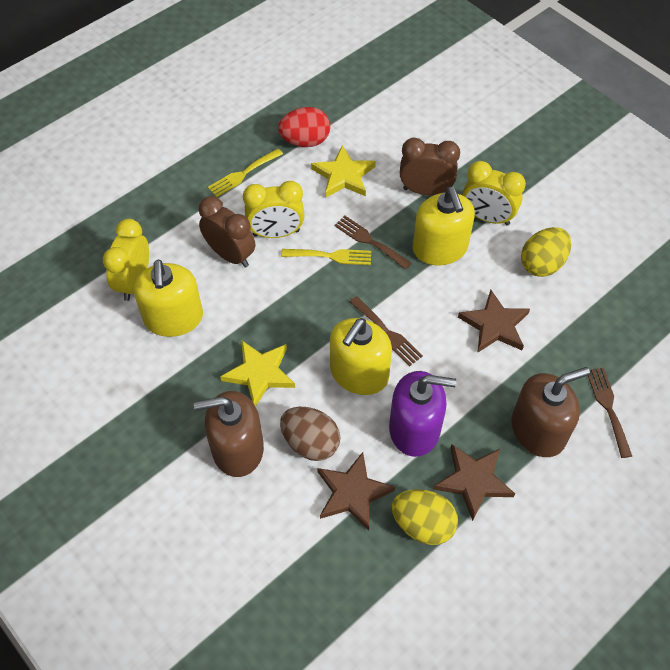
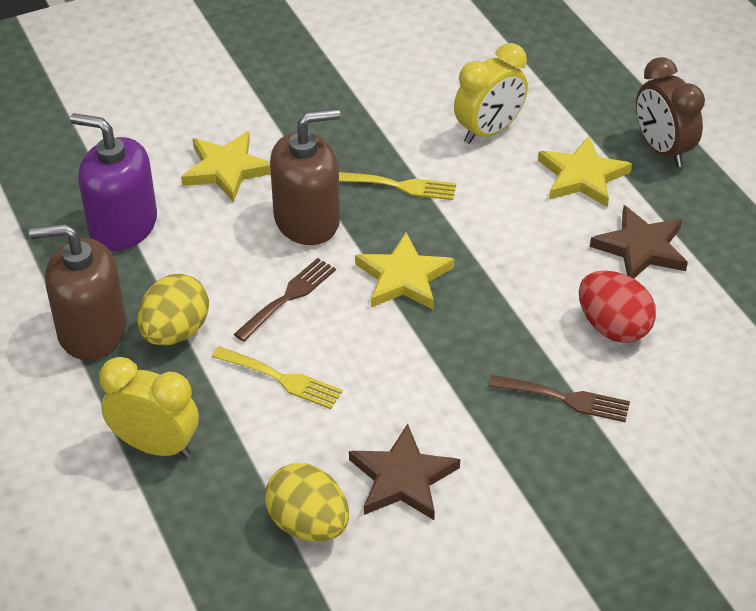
brown clock: 2 -> 1
brown egg: 1 -> 0
brown fork: 3 -> 2
brown star: 3 -> 2
yellow clock: 3 -> 2
yellow soap dispenser: 3 -> 0
yellow star: 2 -> 3

